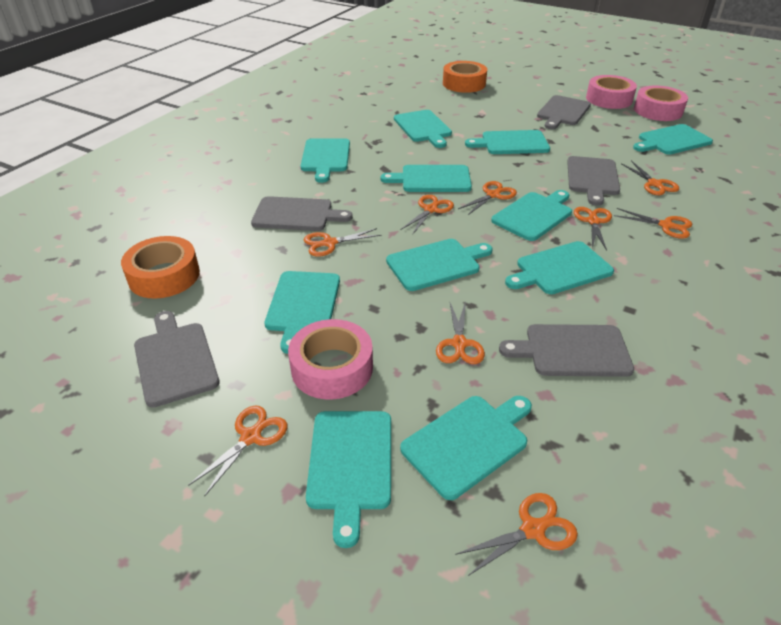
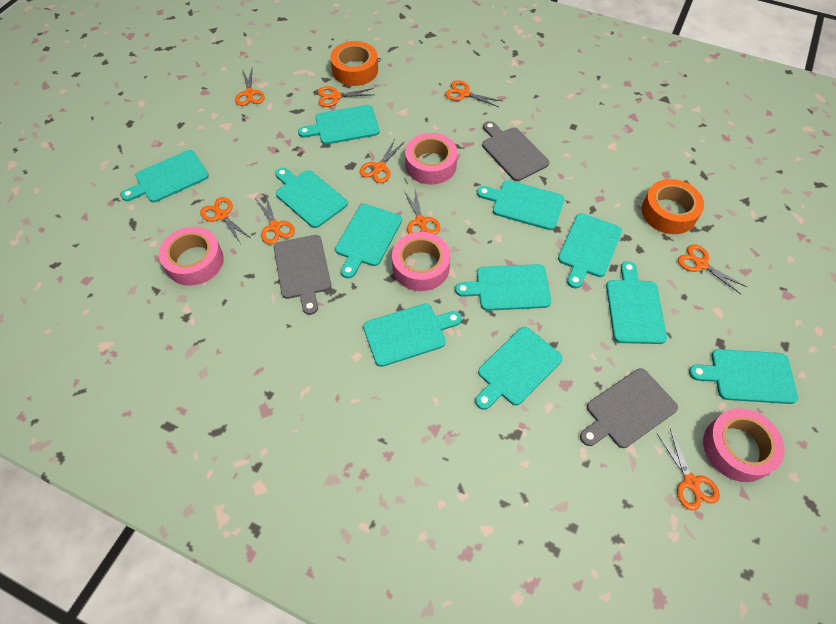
grey cutting board: 5 -> 3
pink tape: 3 -> 4

